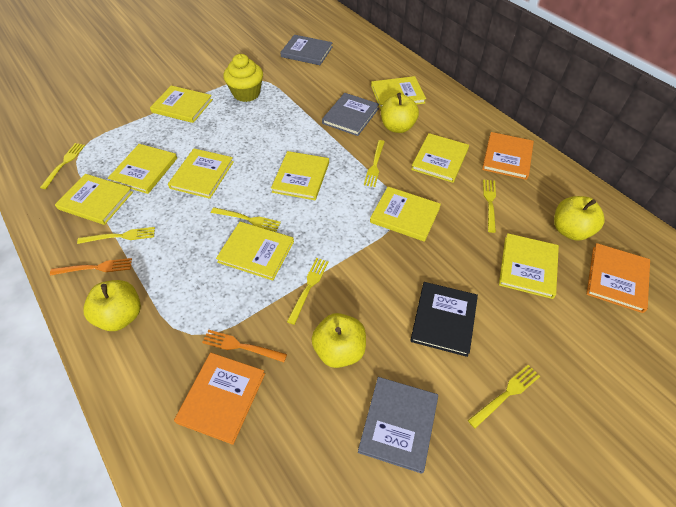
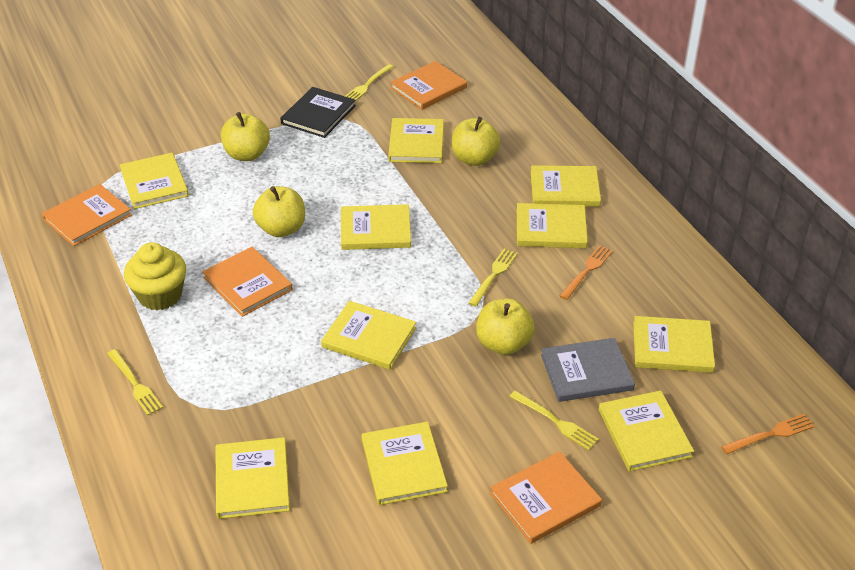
grey book: 3 -> 1
orange book: 3 -> 4
yellow fork: 7 -> 4

